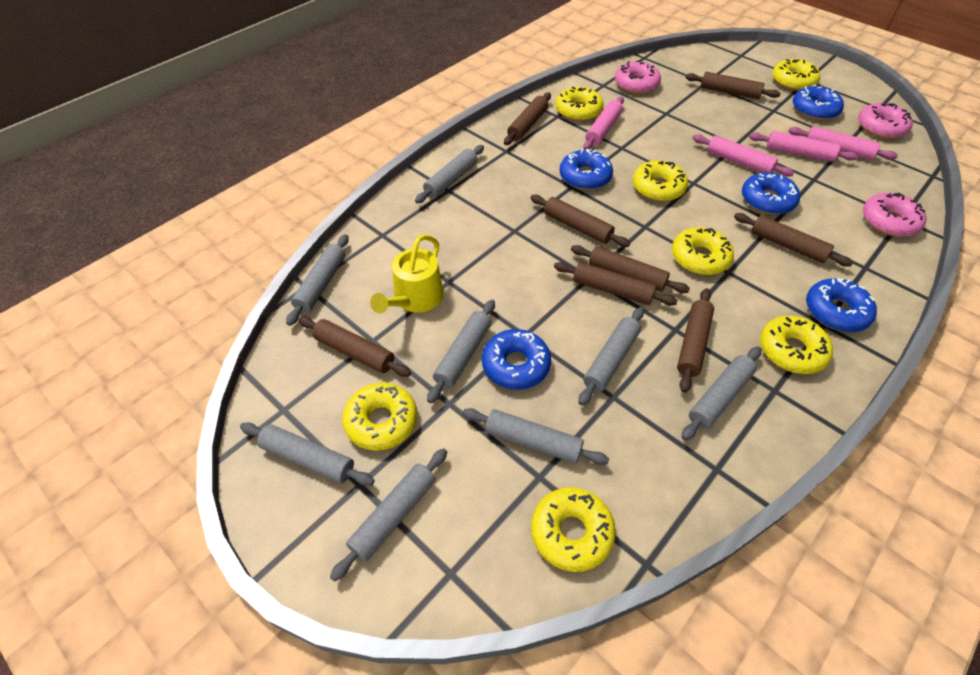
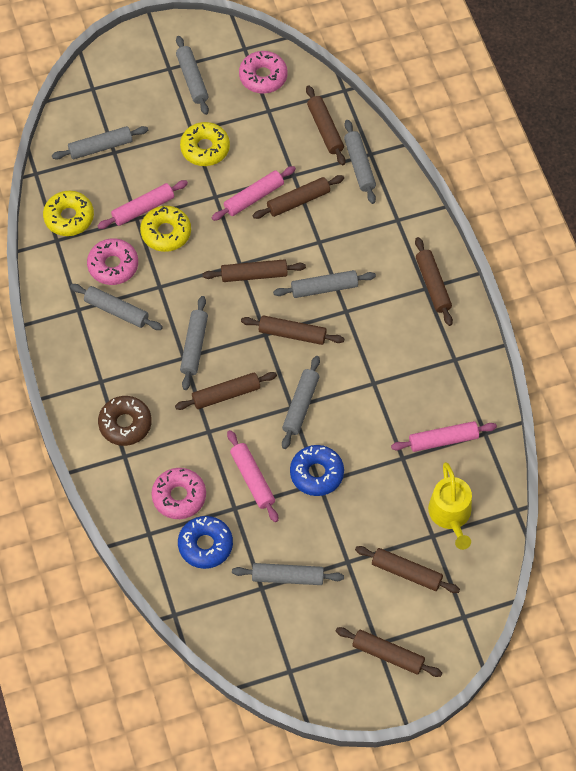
blue donut: 5 -> 2
brown donut: 0 -> 1
yellow donut: 7 -> 3

